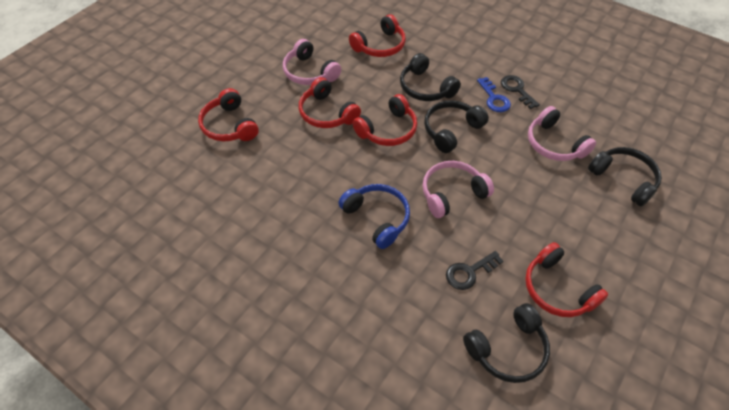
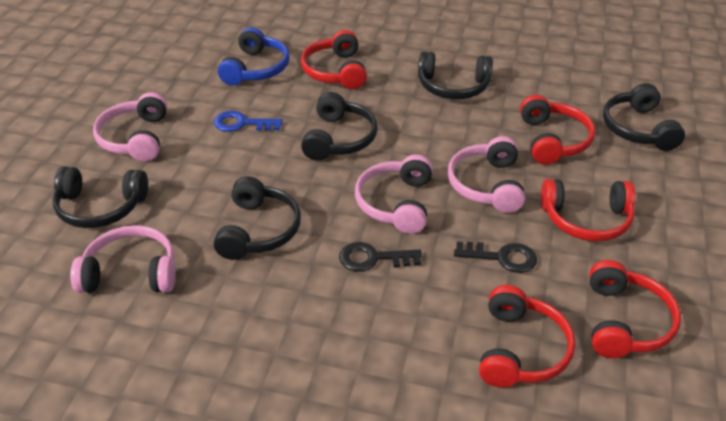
black headphones: 4 -> 5
pink headphones: 3 -> 4

